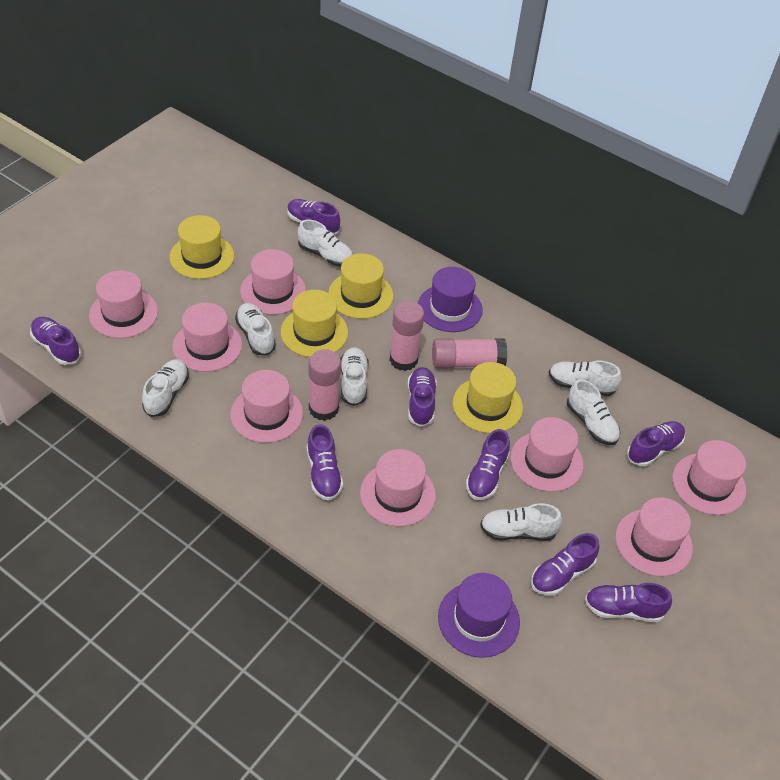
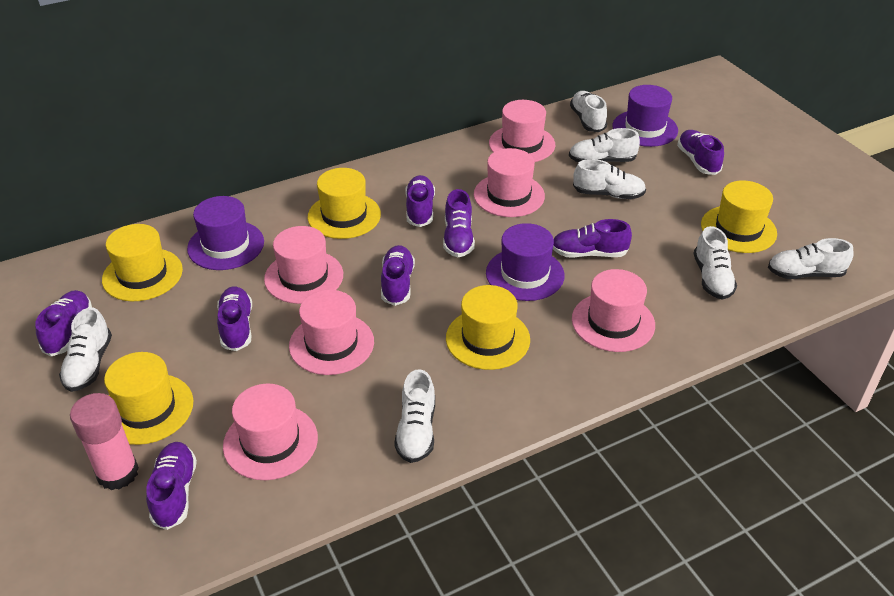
pink glue stick: 3 -> 1
pink hat: 8 -> 6
purple hat: 2 -> 3
yellow hat: 4 -> 5

